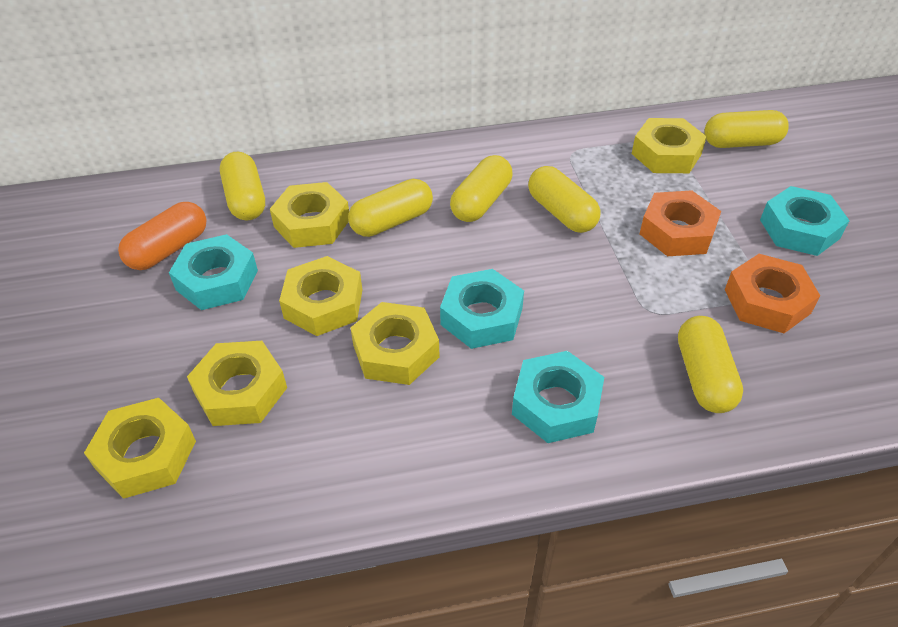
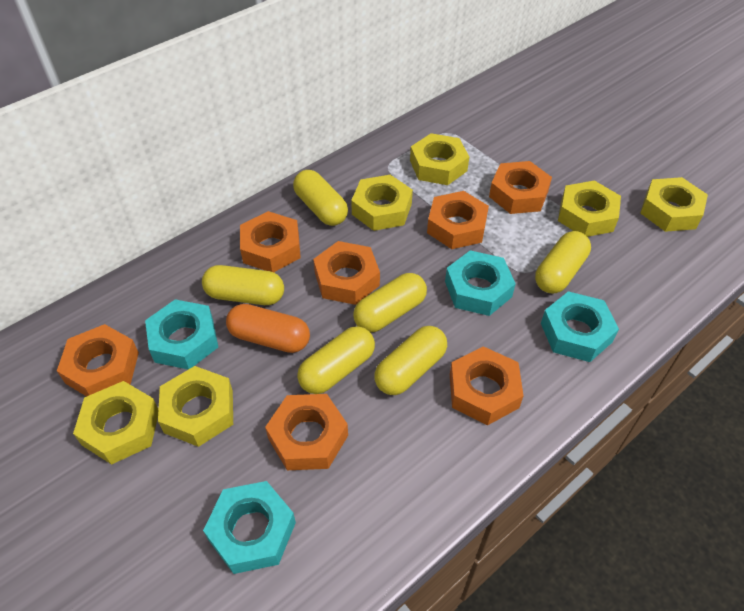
orange nut: 2 -> 7

